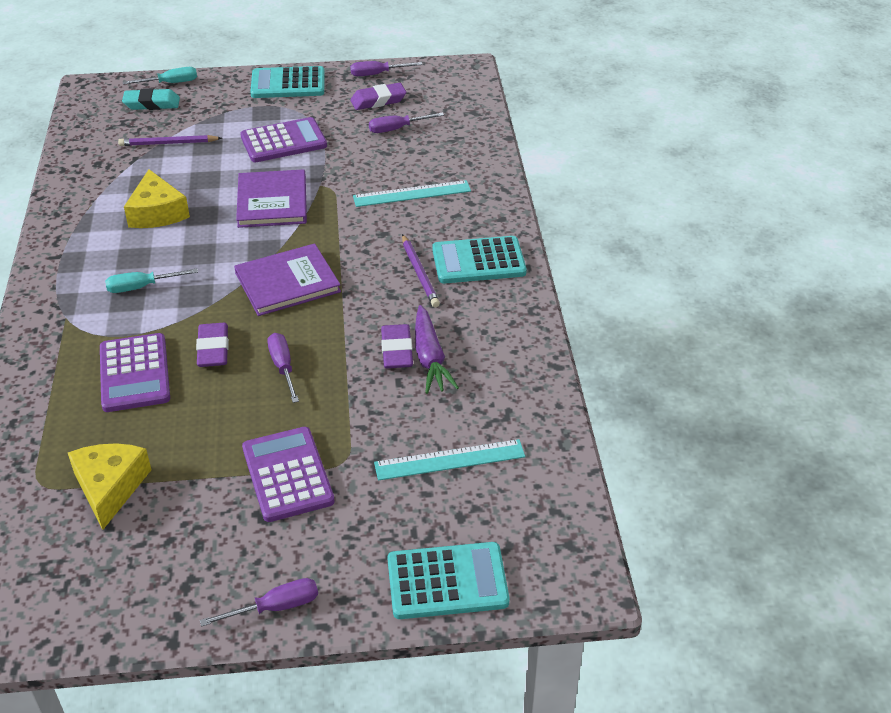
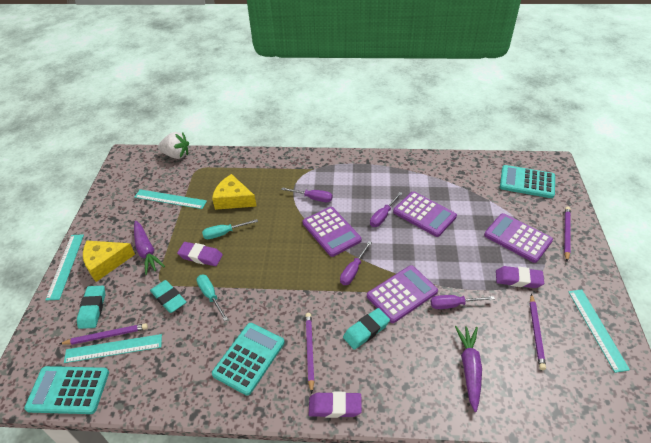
purple book: 2 -> 0
purple calculator: 3 -> 4
purple carrot: 1 -> 2
purple pencil: 2 -> 4
turquoise eraser: 1 -> 3
turquoise ruler: 2 -> 4
white strawberry: 0 -> 1

